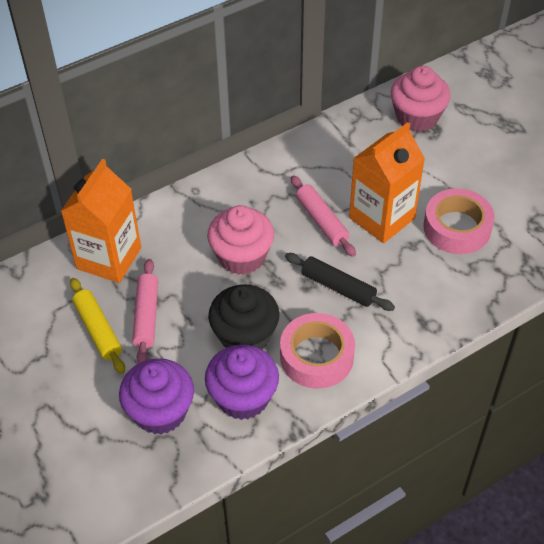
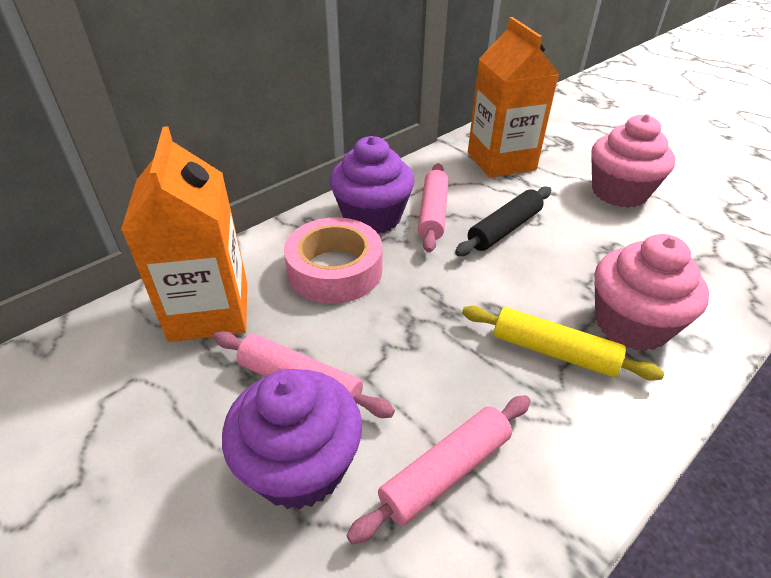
black cupcake: 1 -> 0
pink rolling pin: 2 -> 3
pink tape: 2 -> 1

